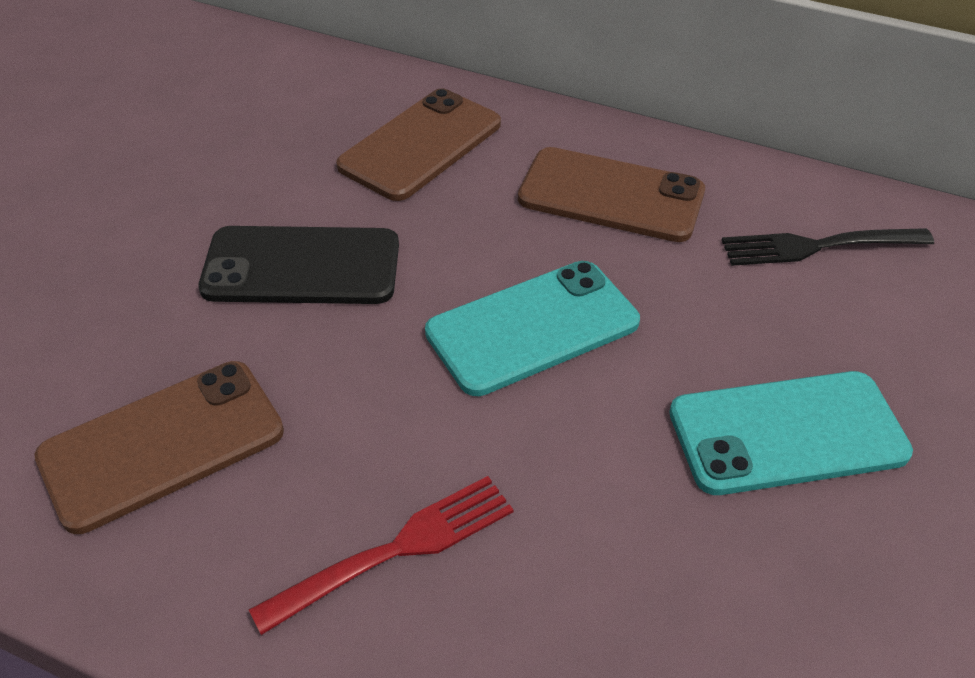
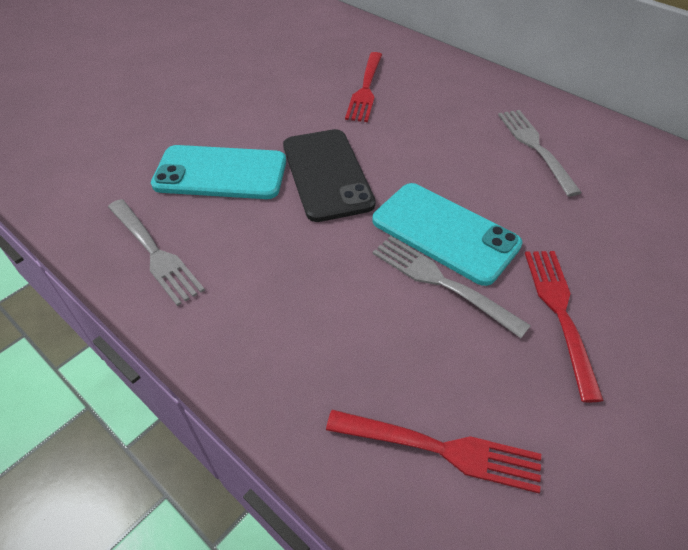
black fork: 1 -> 0
brown phone: 3 -> 0
grey fork: 0 -> 3
red fork: 1 -> 3

